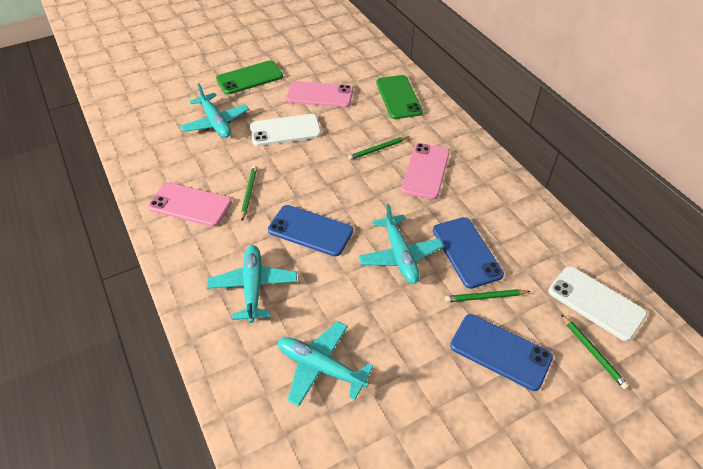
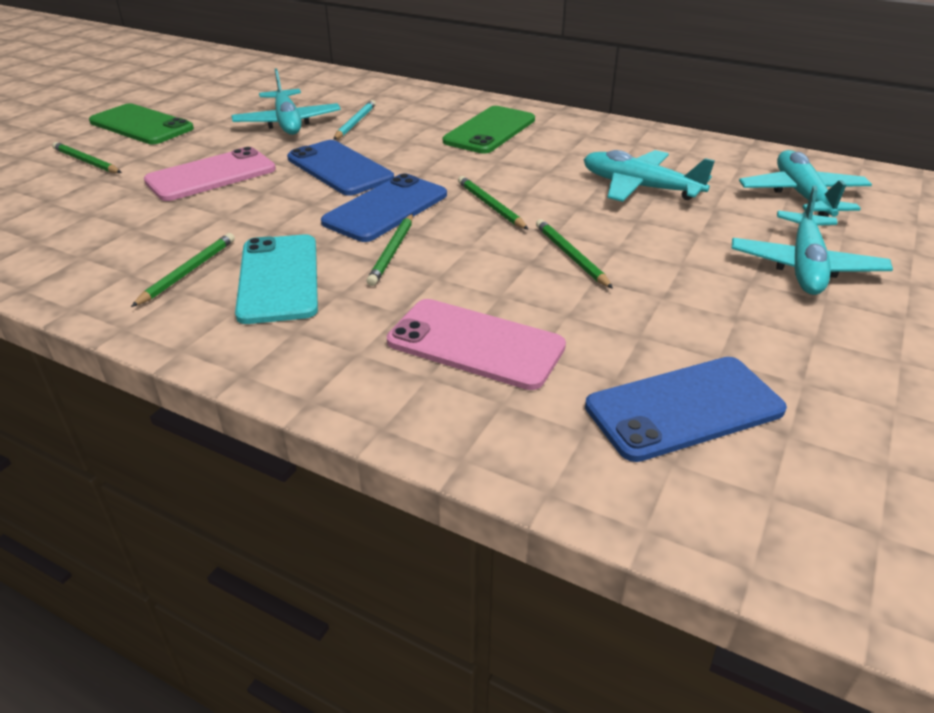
green pencil: 4 -> 5
pink phone: 3 -> 2
turquoise pencil: 0 -> 1
turquoise phone: 0 -> 1
white phone: 2 -> 0

